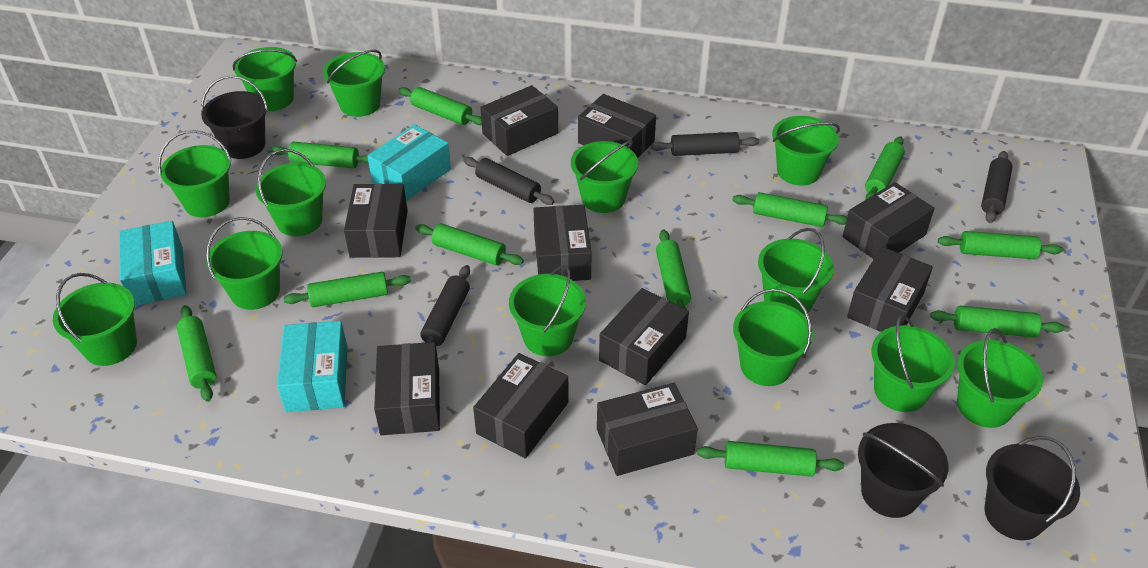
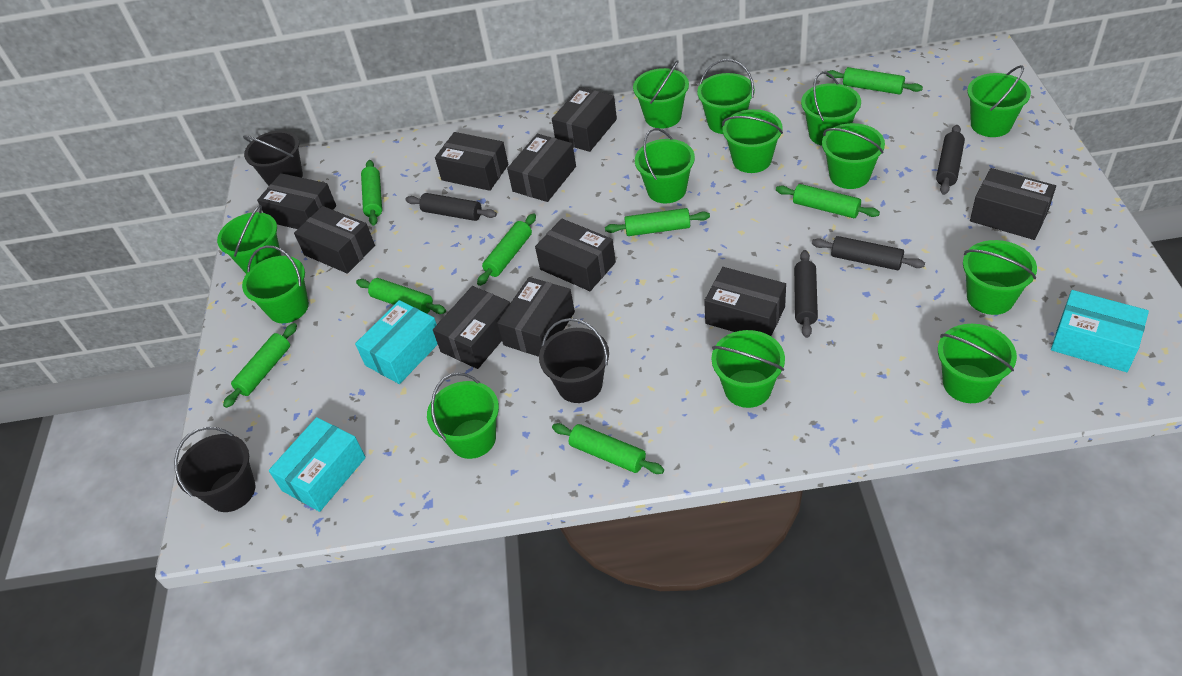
green rolling pin: 11 -> 8

